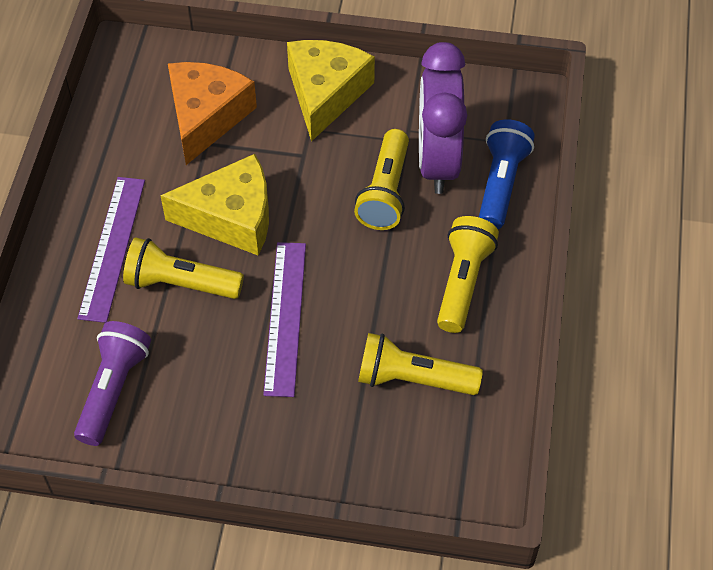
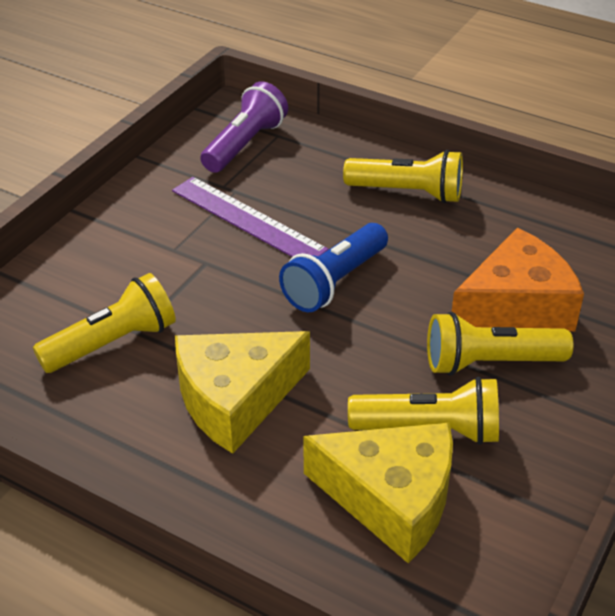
purple clock: 1 -> 0
purple ruler: 2 -> 1

